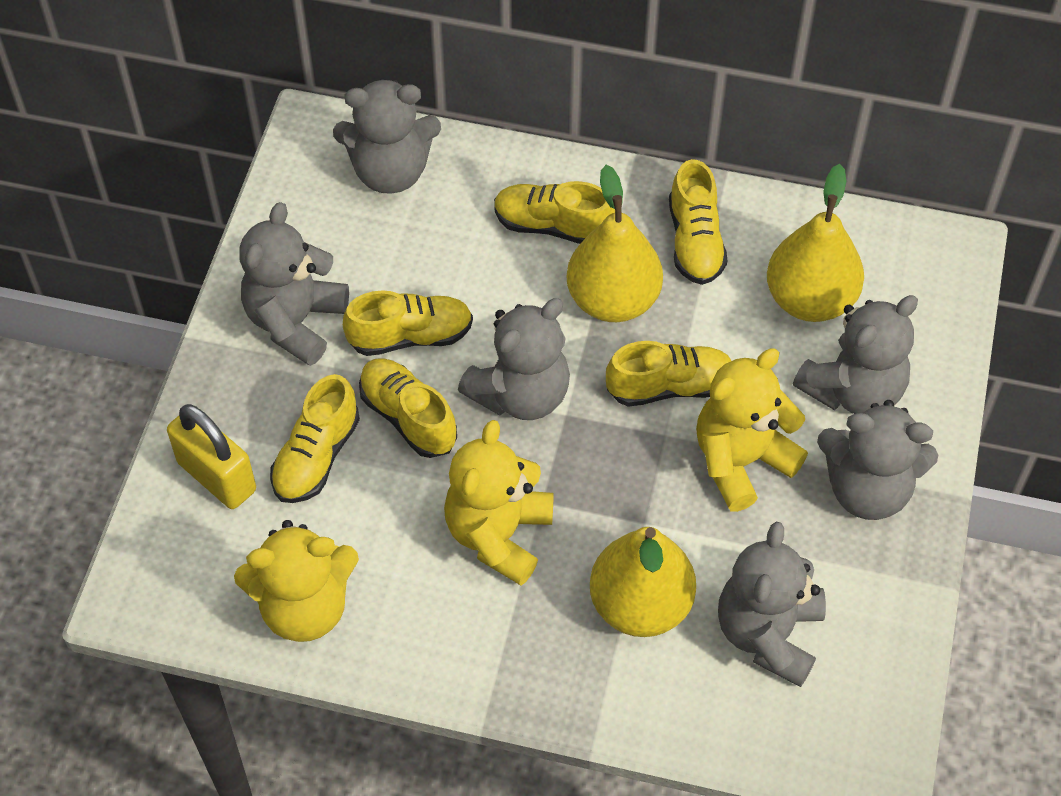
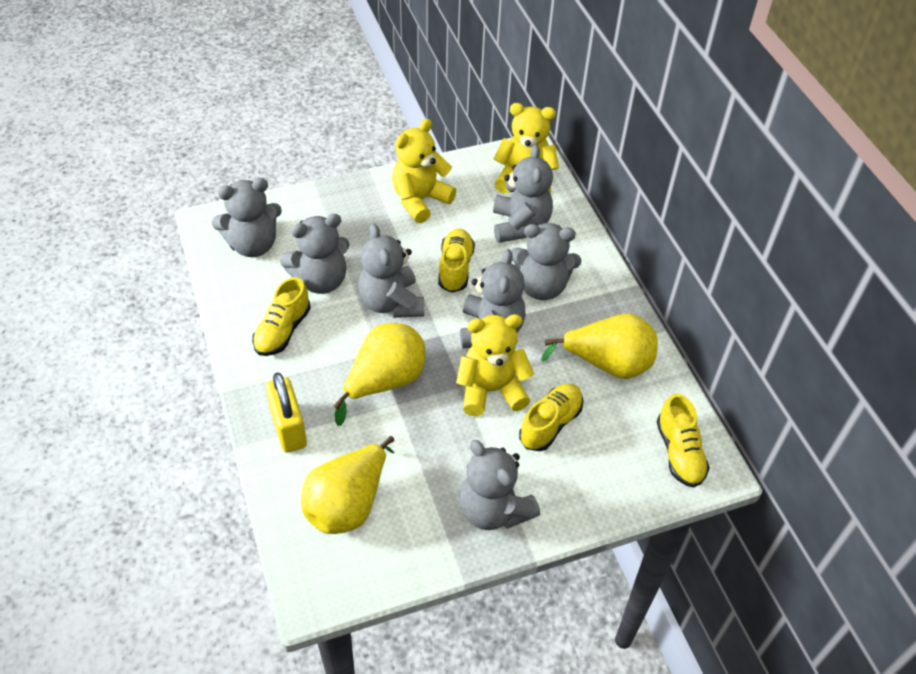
grey teddy bear: 6 -> 7
yellow shoe: 6 -> 4

